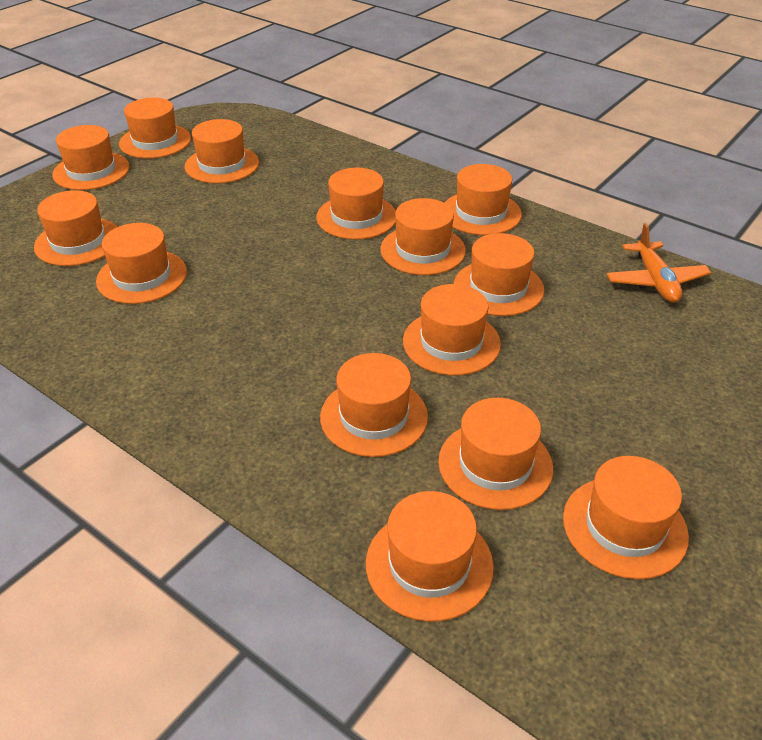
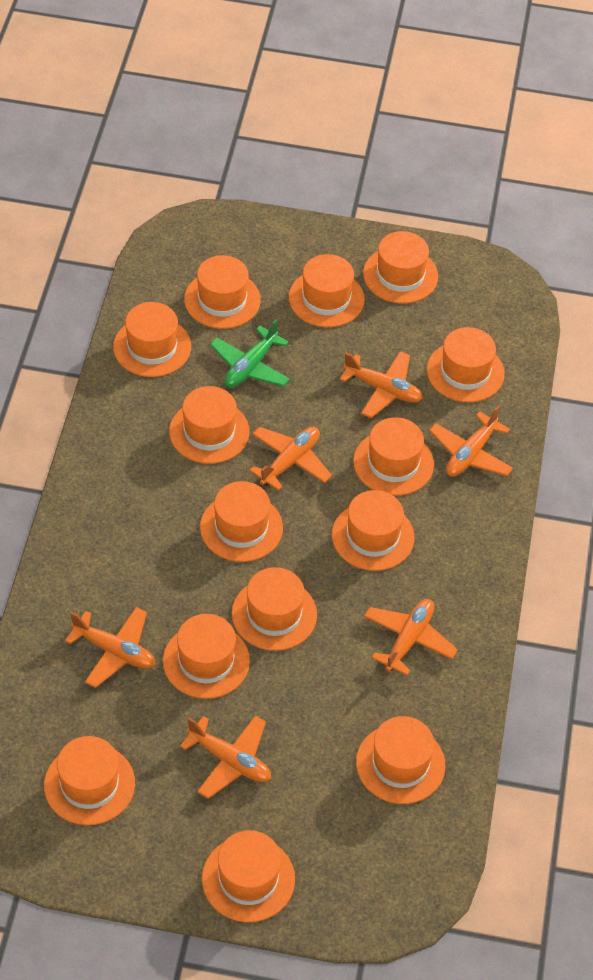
green plane: 0 -> 1
orange plane: 1 -> 6

